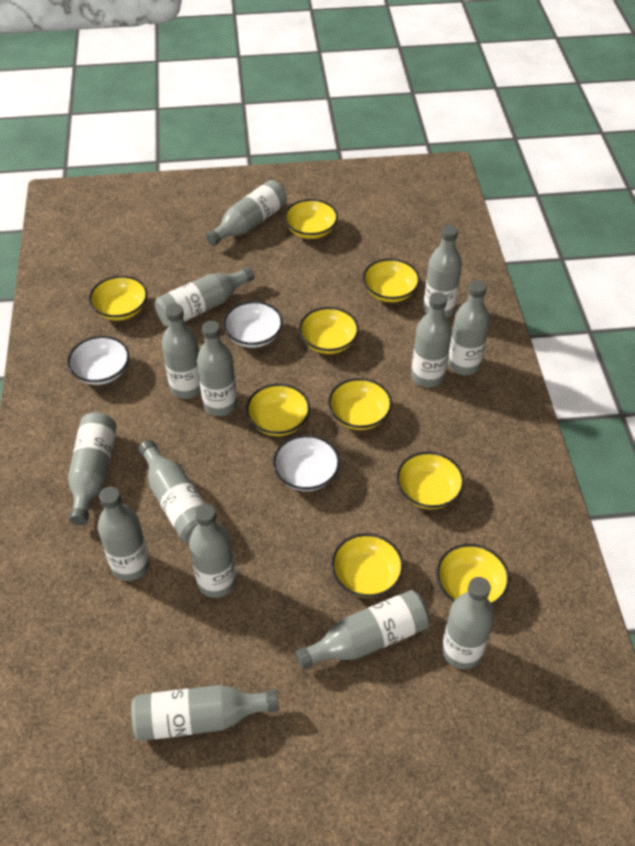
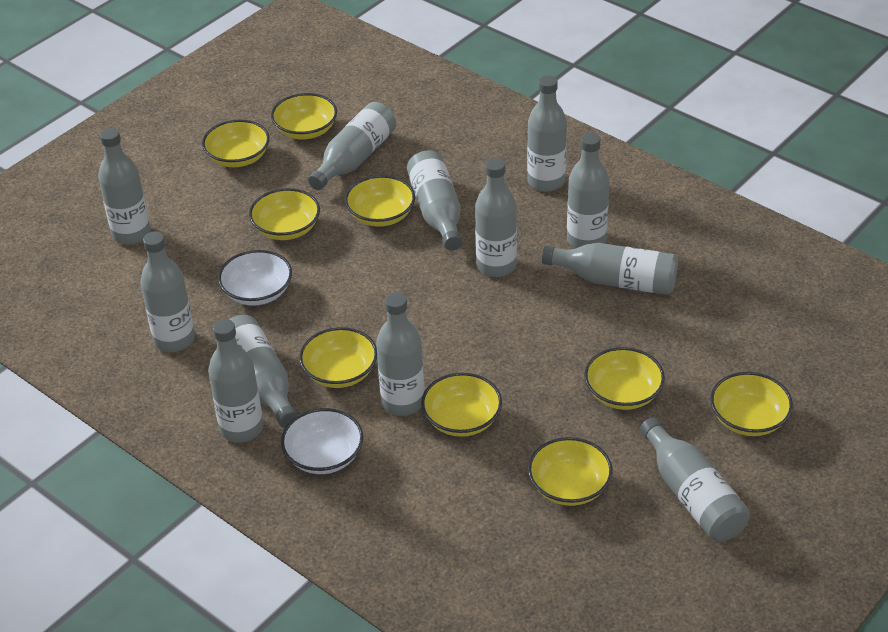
grey bottle: 14 -> 12
white bowl: 3 -> 2

